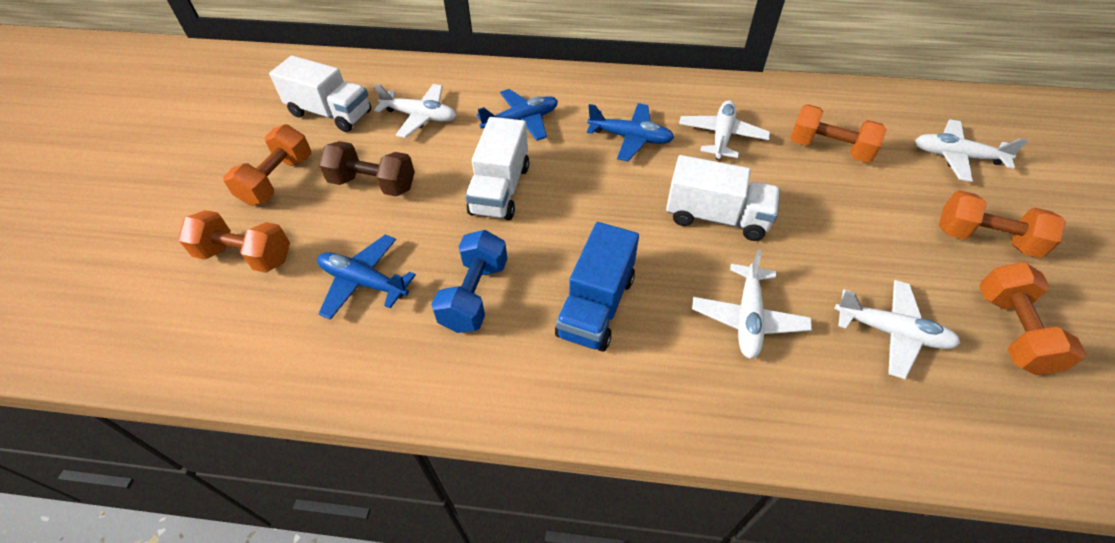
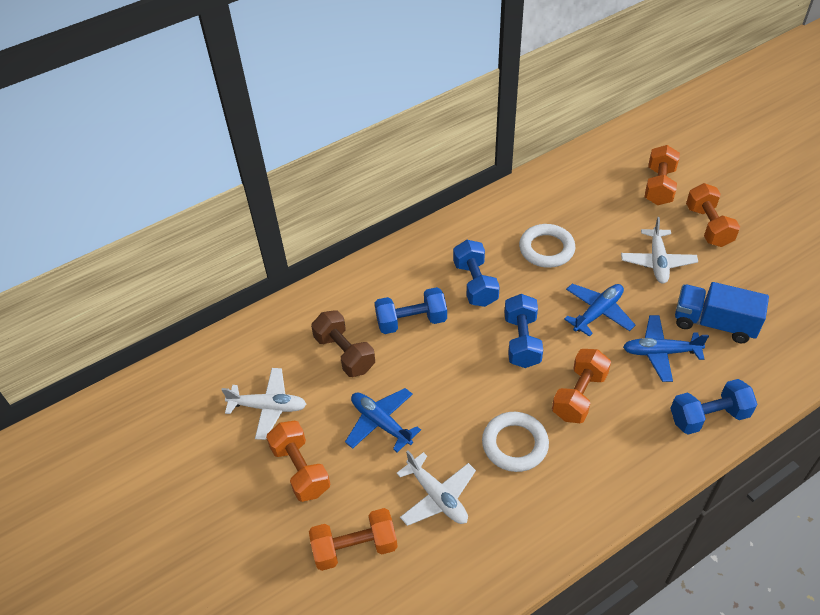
blue dumbbell: 1 -> 4
white plane: 5 -> 3
white ring: 0 -> 2
white truck: 3 -> 0

